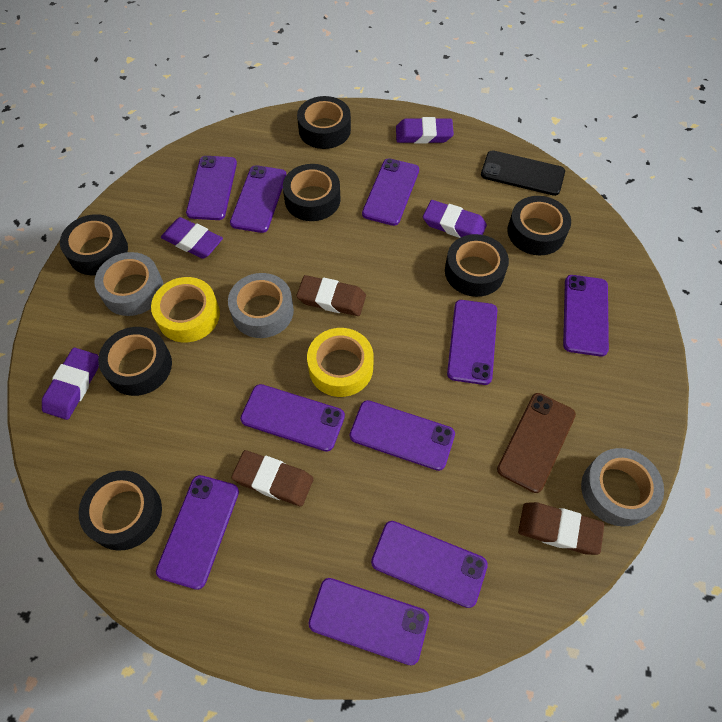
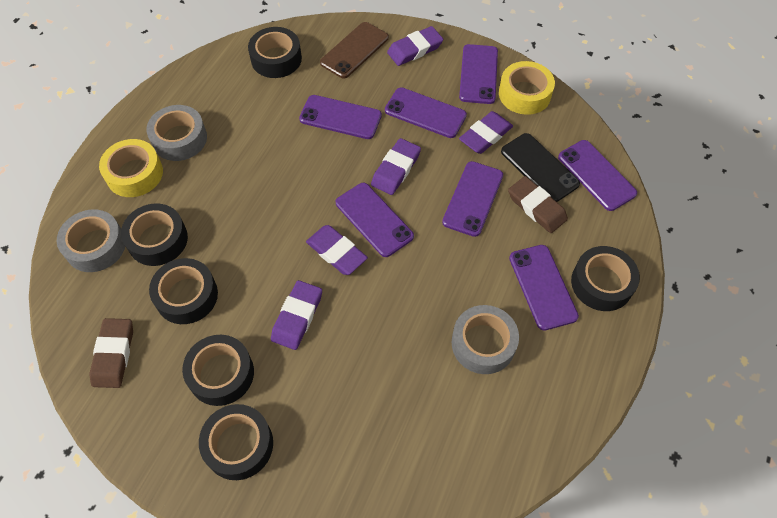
black tape: 7 -> 6
brown eraser: 3 -> 2
purple eraser: 4 -> 5
purple phone: 10 -> 7

